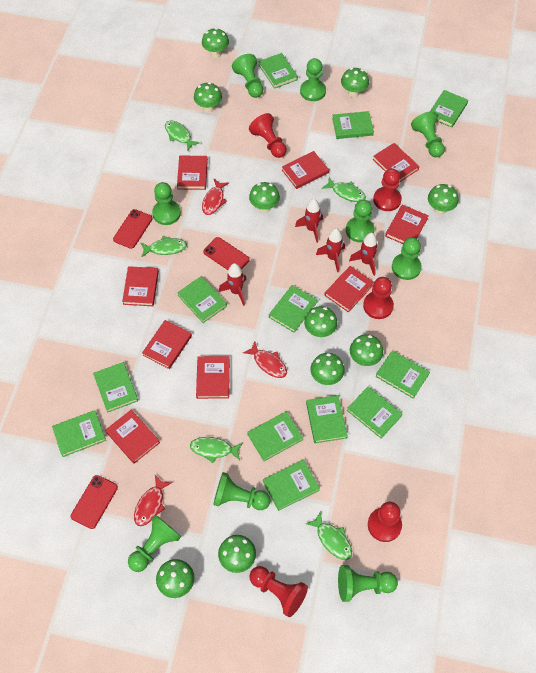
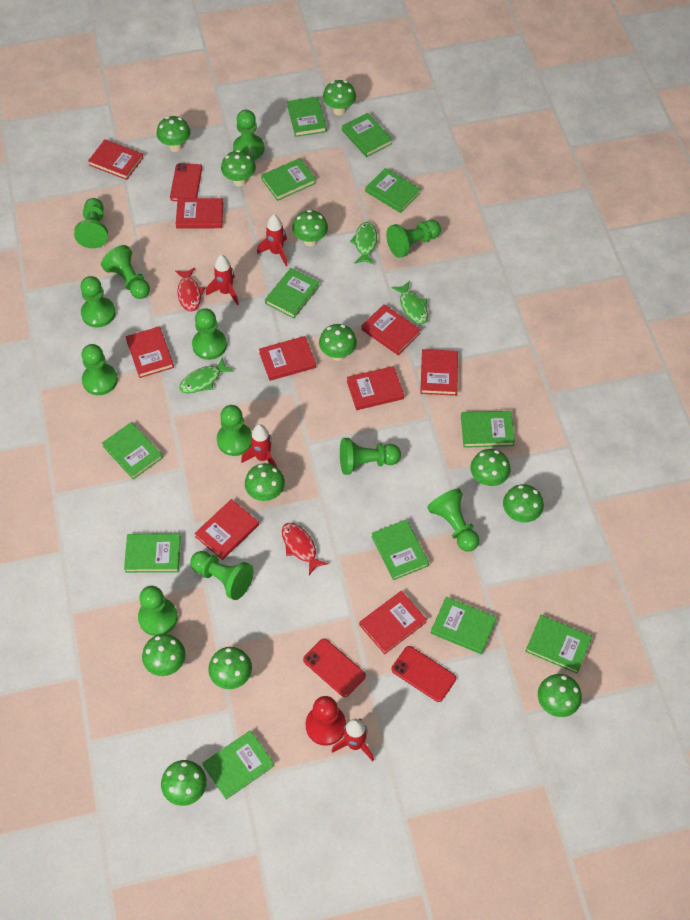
green fish: 5 -> 3
green mushroom: 10 -> 12
green pawn: 9 -> 12
red fish: 3 -> 2
red pawn: 5 -> 1

